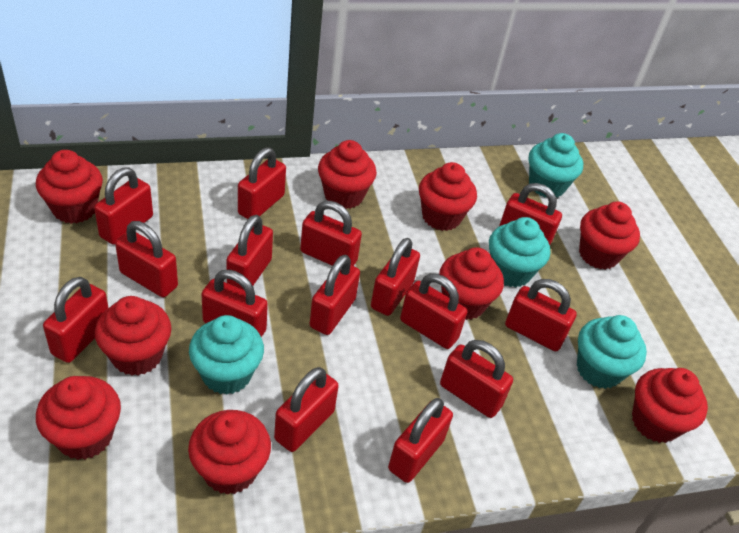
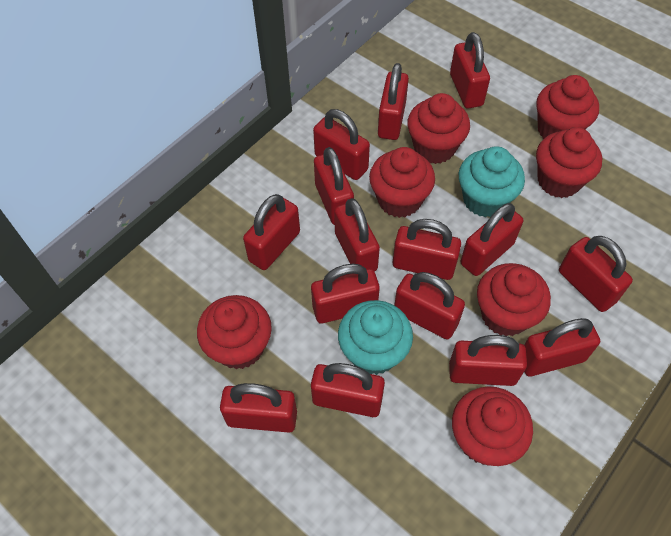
red cupcake: 9 -> 7
turquoise cupcake: 4 -> 2

